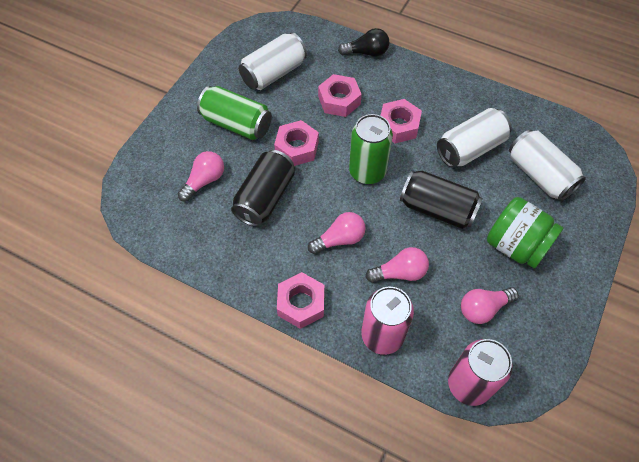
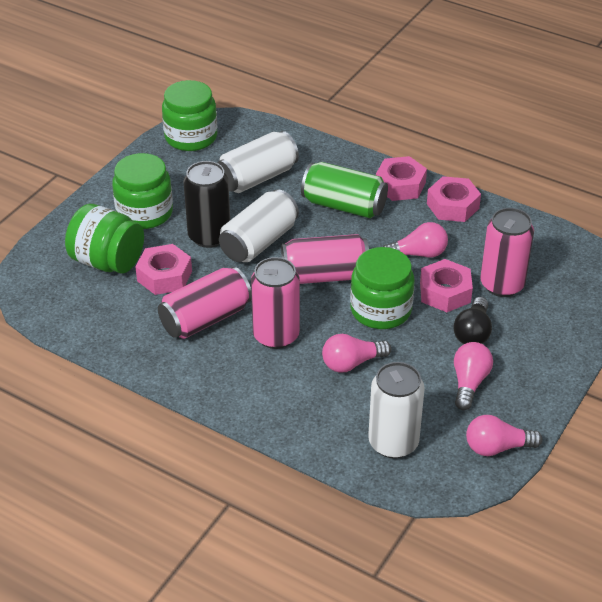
black can: 2 -> 1
green can: 2 -> 1
green jar: 1 -> 4
pink can: 2 -> 4

